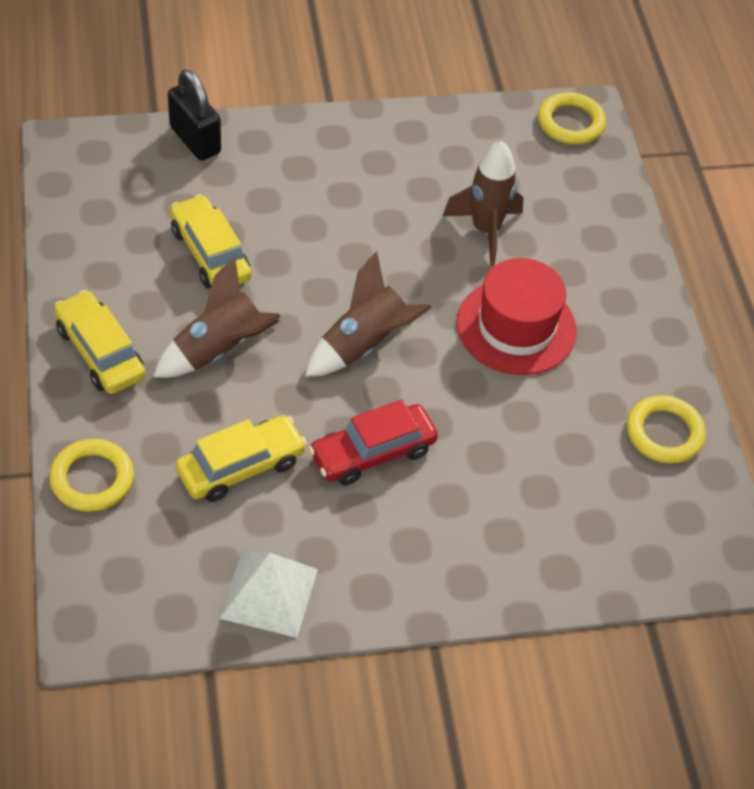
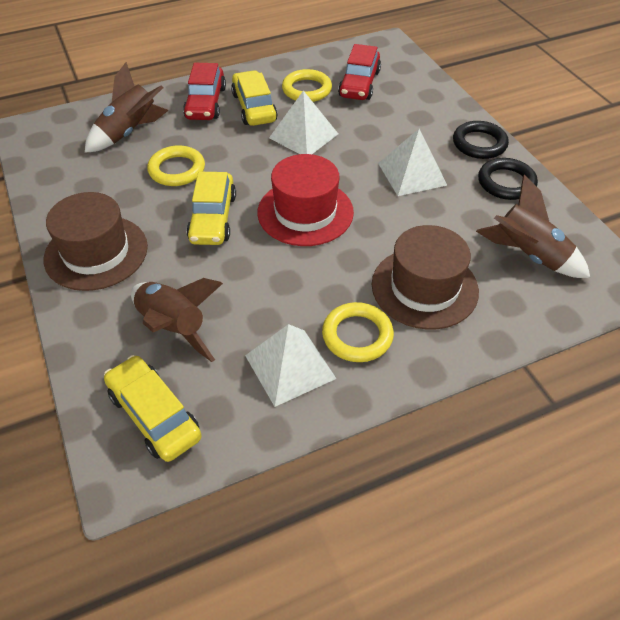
black padlock: 1 -> 0
black ring: 0 -> 2
brown hat: 0 -> 2
red car: 1 -> 2
white pyramid: 1 -> 3

